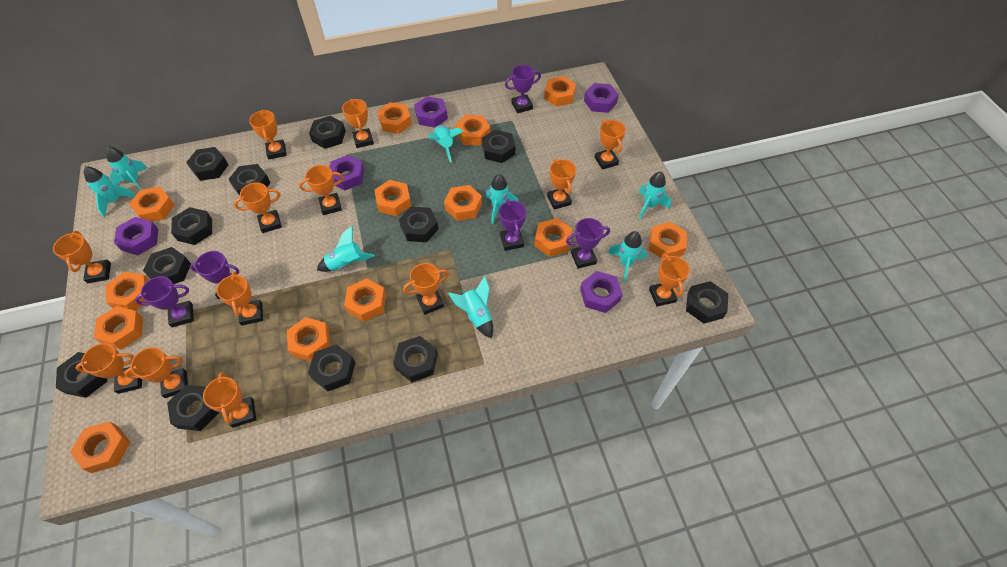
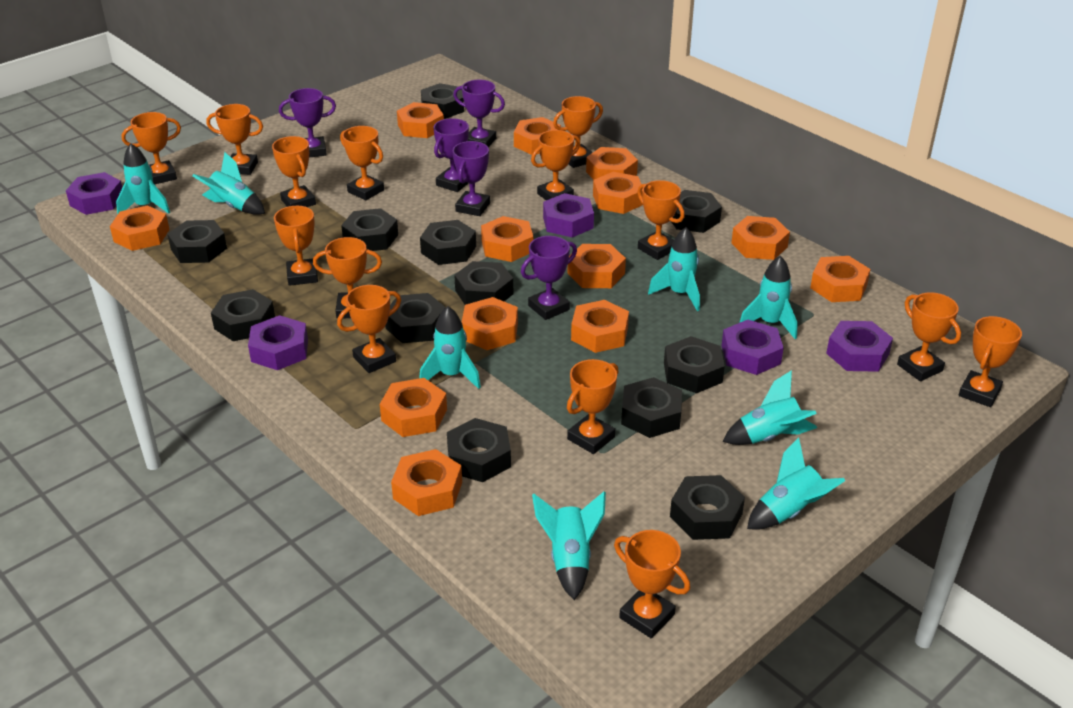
orange trophy: 13 -> 14

